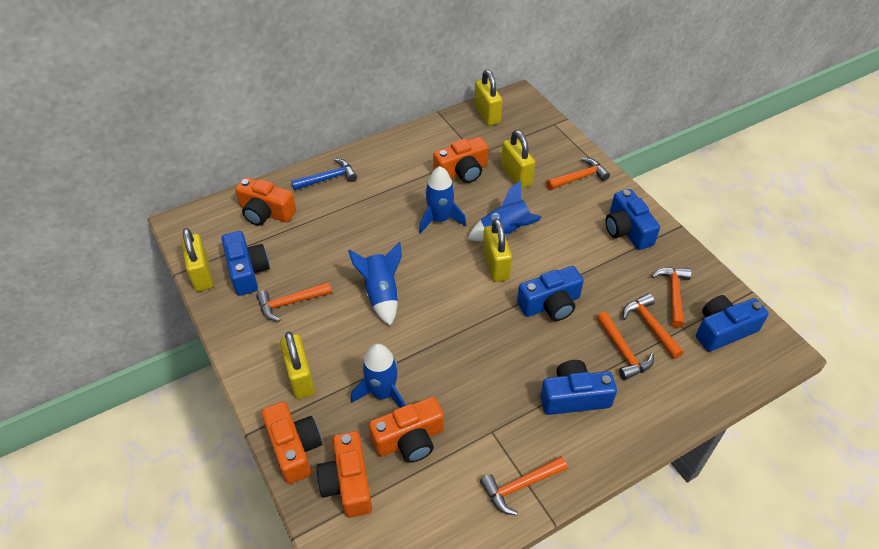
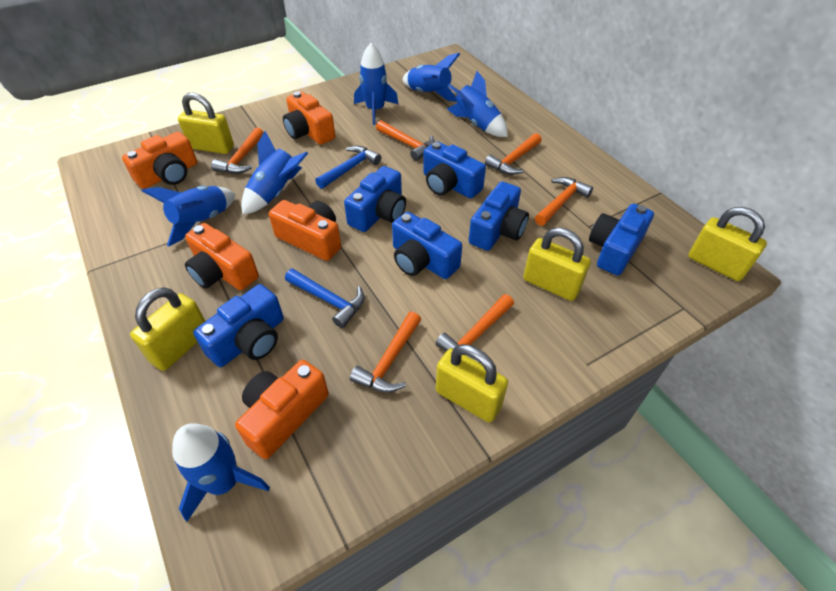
blue camera: 5 -> 6
blue hammer: 1 -> 2
blue rocket: 4 -> 6

